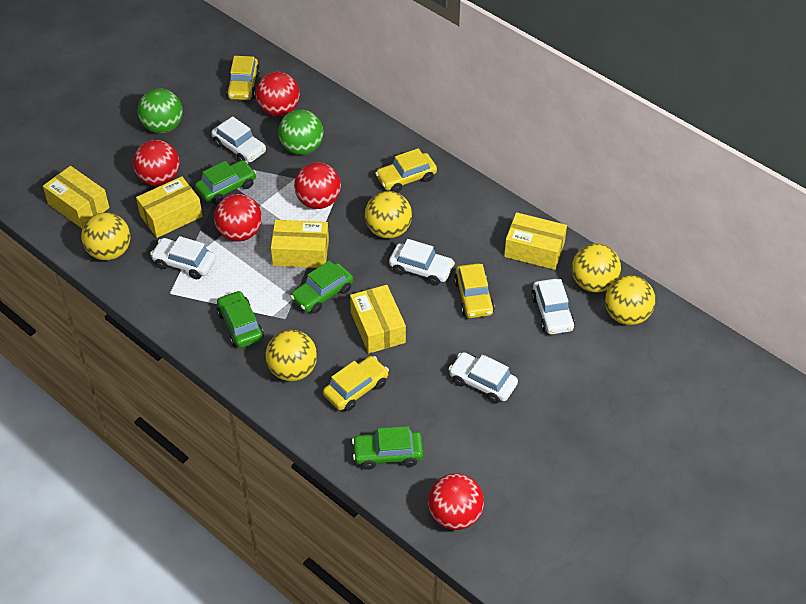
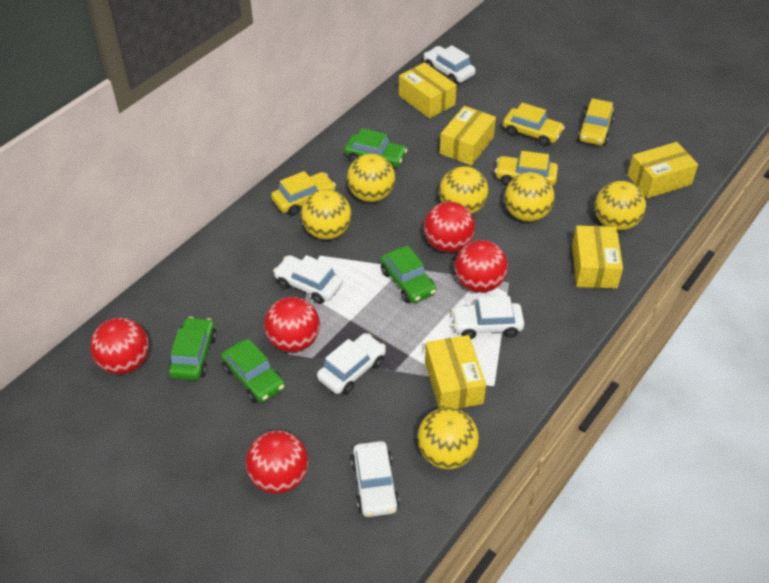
green ball: 2 -> 0
yellow ball: 5 -> 6

